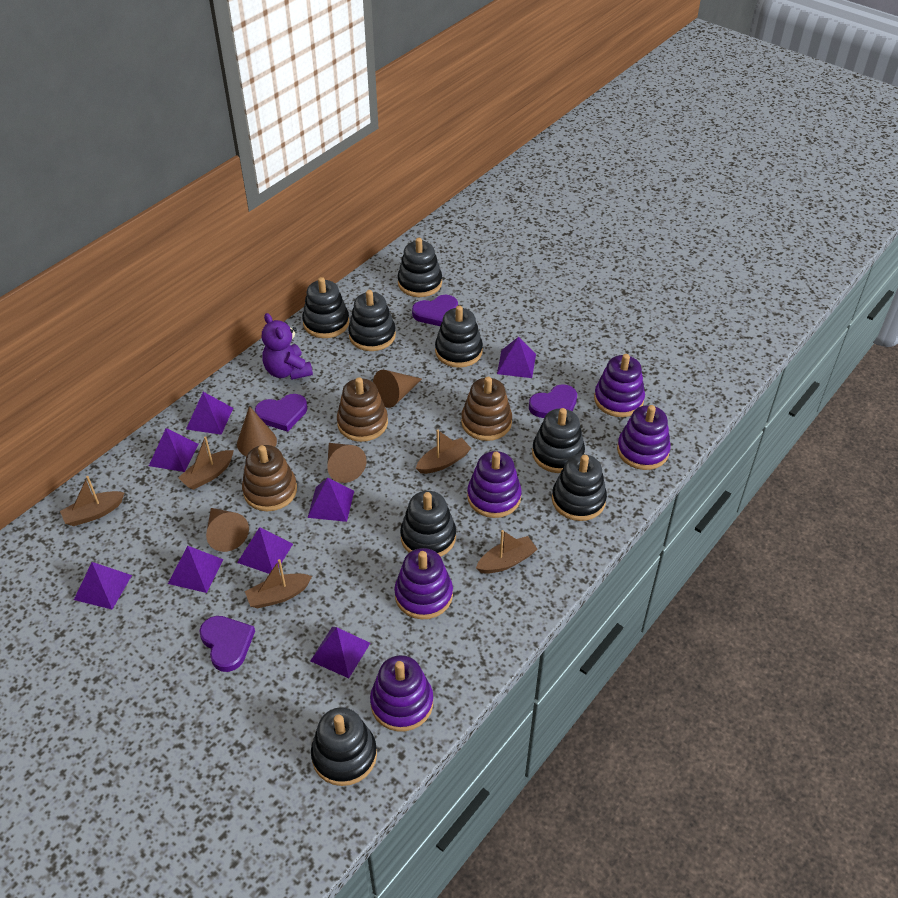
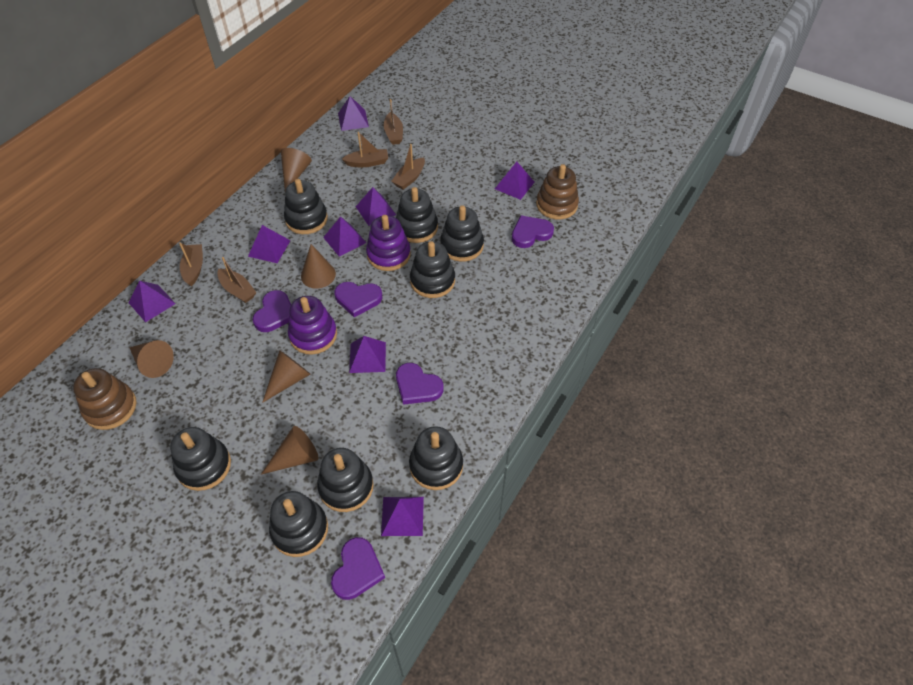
brown cone: 4 -> 5
brown stacking toy: 3 -> 2
purple heart: 4 -> 5
purple stacking toy: 5 -> 2
purple teddy bear: 1 -> 0

